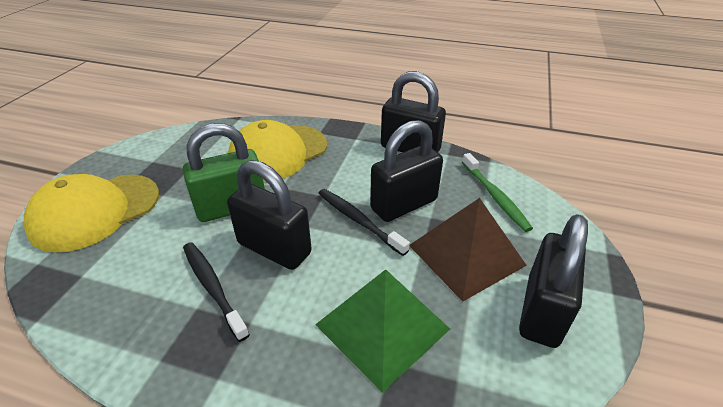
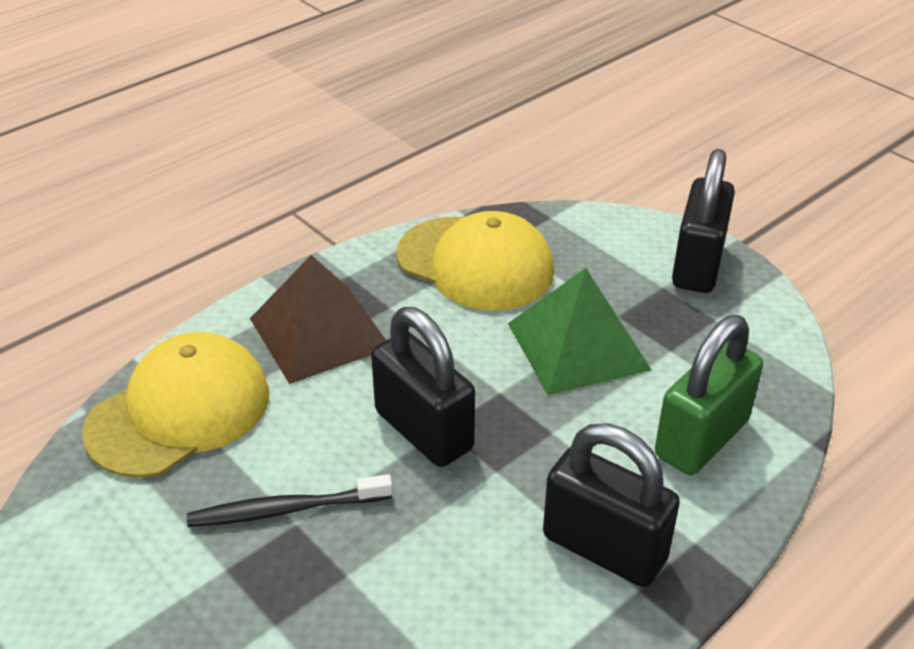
black padlock: 4 -> 3
black toothbrush: 2 -> 1
green toothbrush: 1 -> 0

